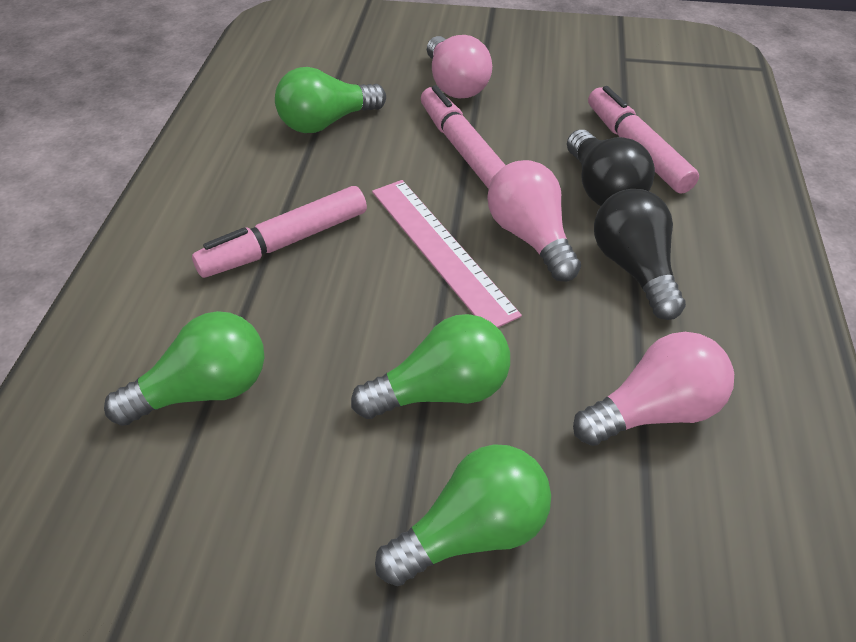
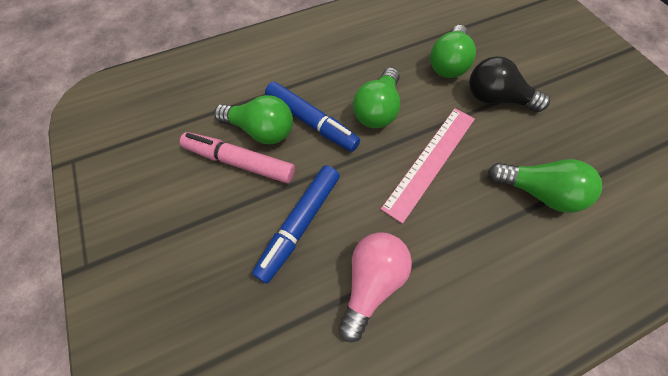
black light bulb: 2 -> 1
blue marker: 0 -> 2
pink light bulb: 3 -> 1
pink marker: 3 -> 1

